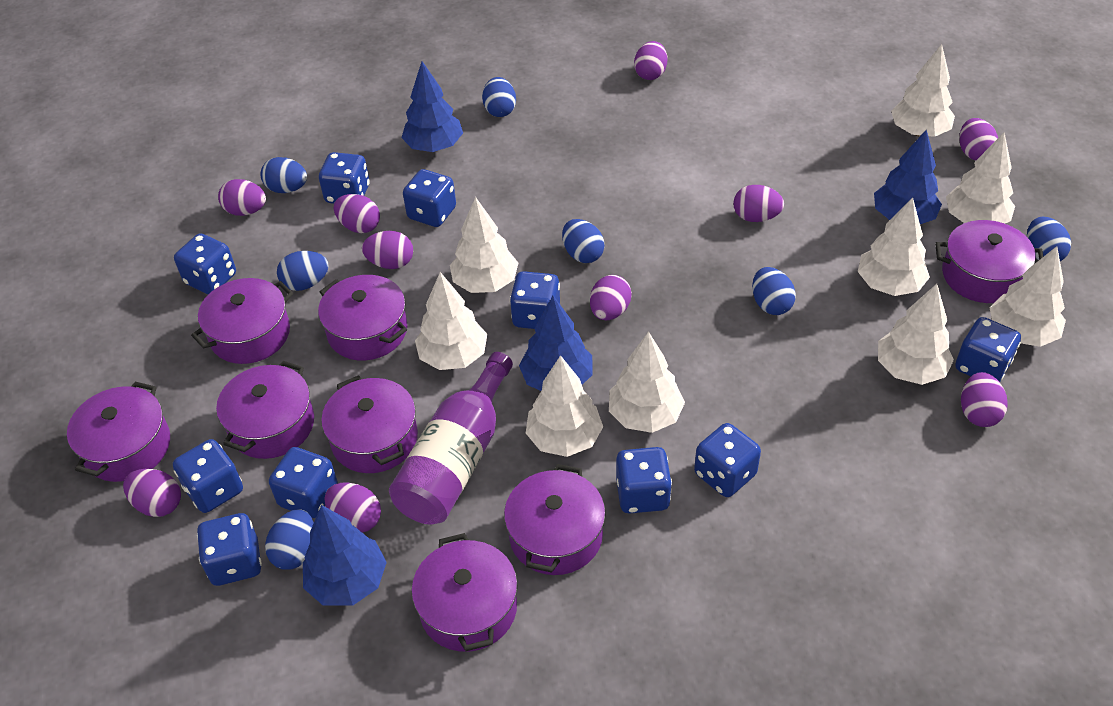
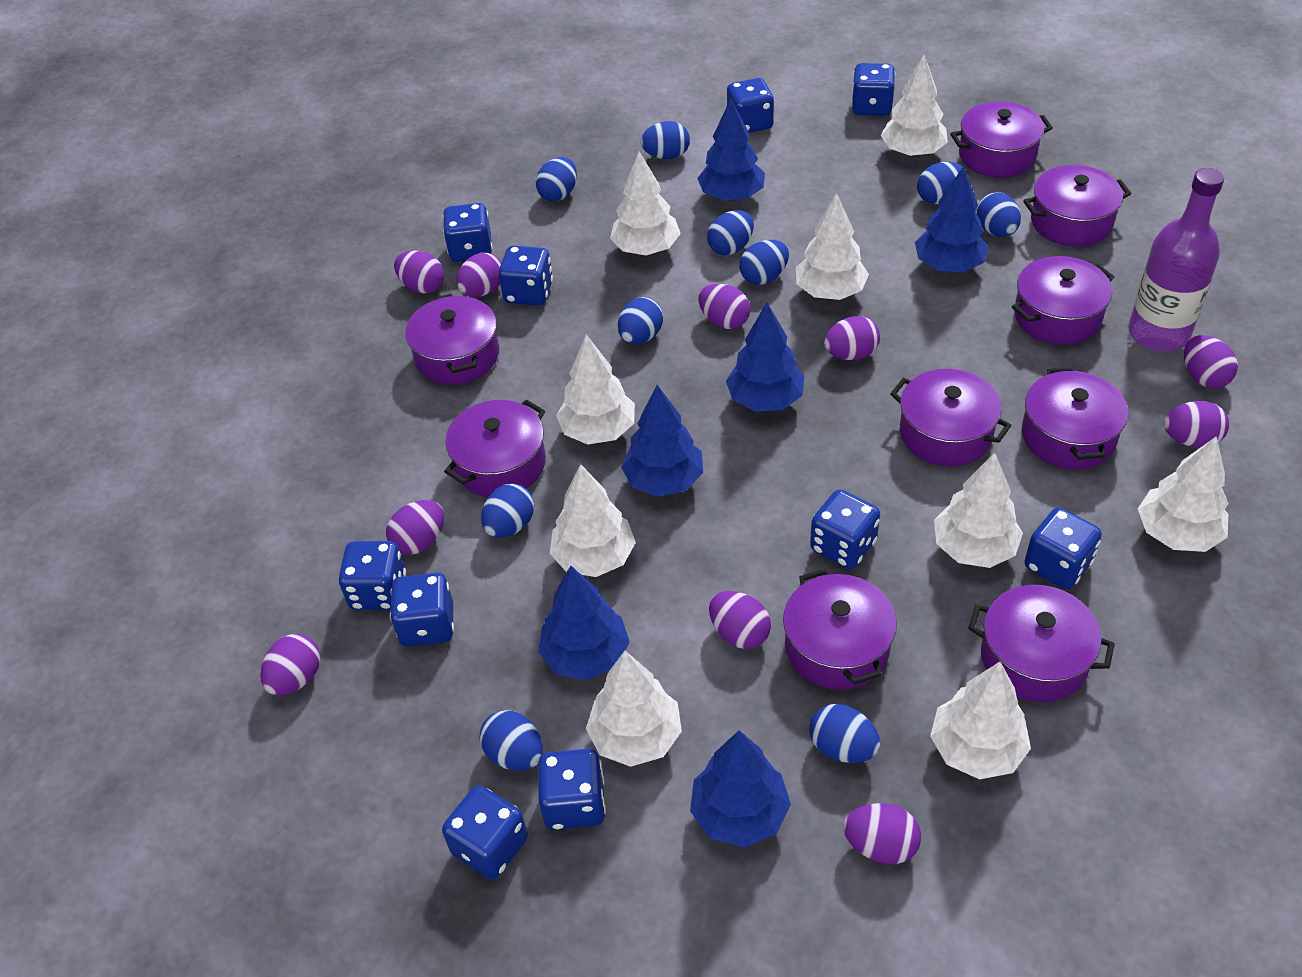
blue egg: 7 -> 10
blue tree: 4 -> 6
purple pot: 8 -> 9

